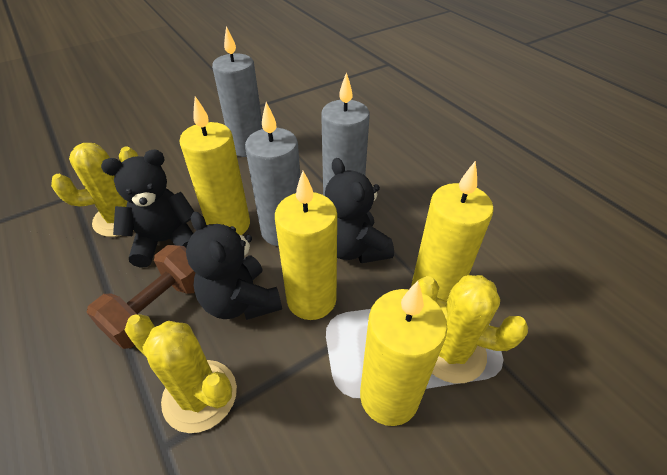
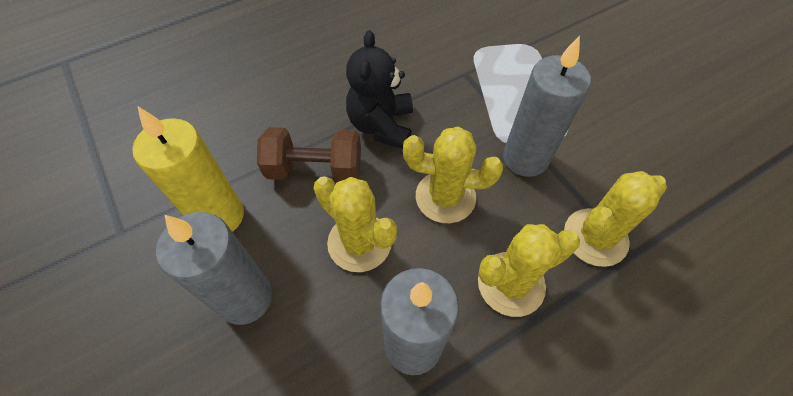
black teddy bear: 3 -> 1
yellow cactus: 3 -> 4
yellow candle: 4 -> 1

